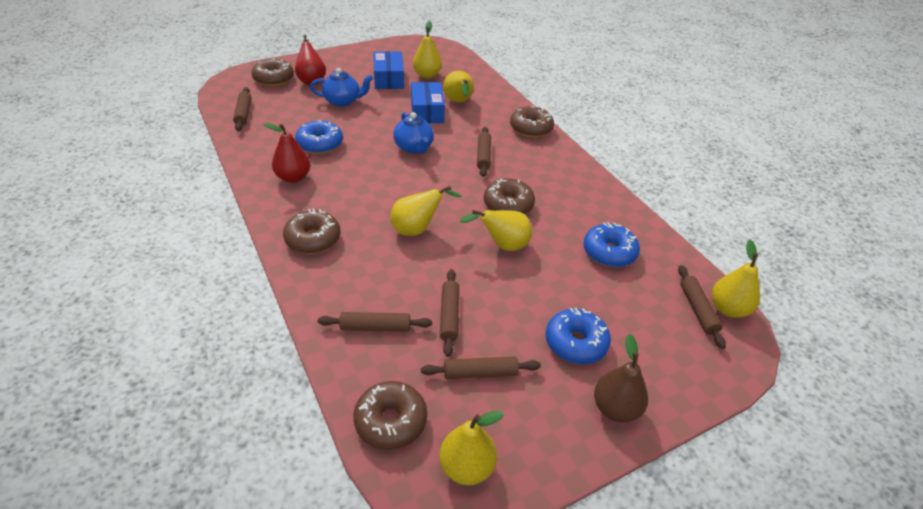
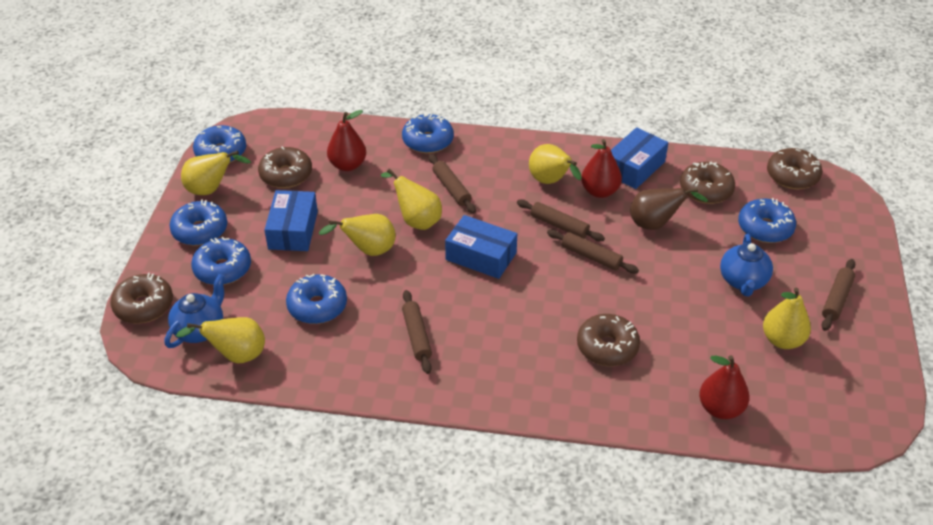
blue box: 2 -> 3
blue donut: 3 -> 6
brown rolling pin: 6 -> 5
red pear: 2 -> 3

